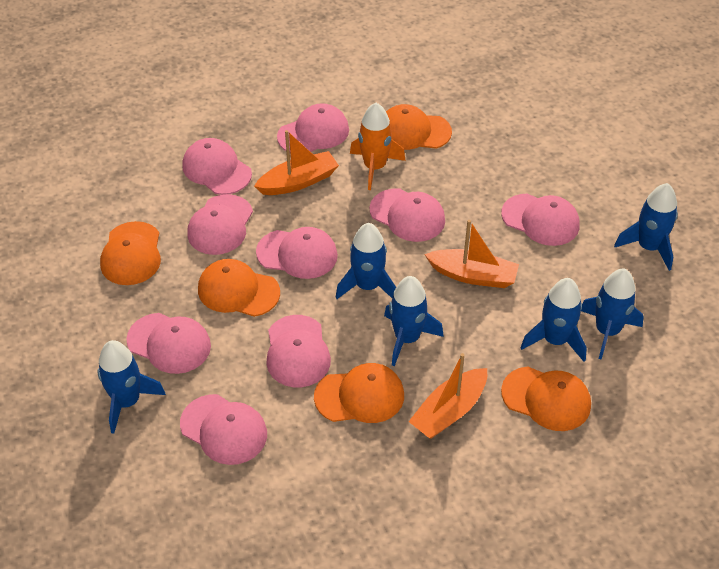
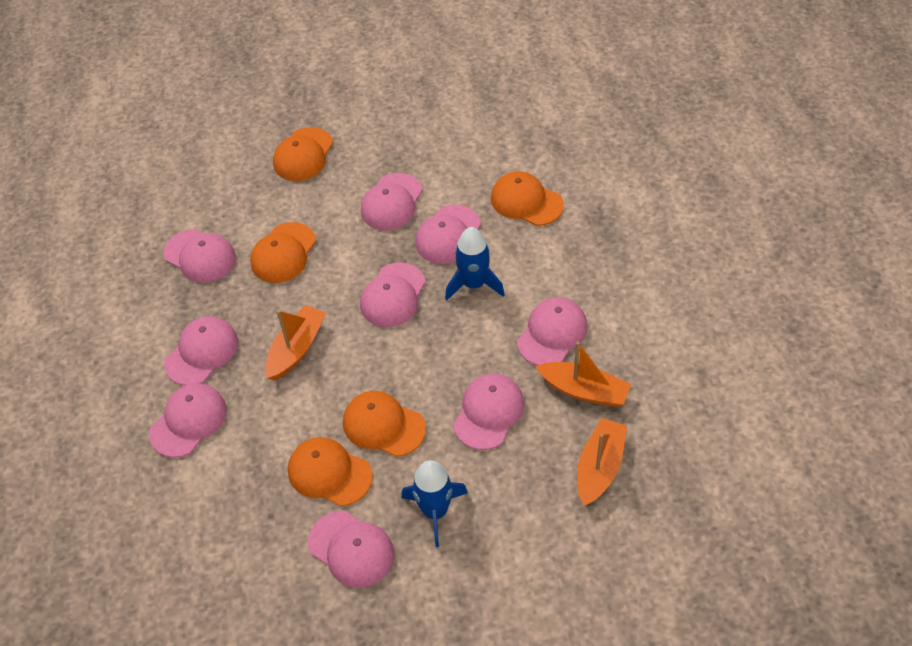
blue rocket: 6 -> 2
orange rocket: 1 -> 0

